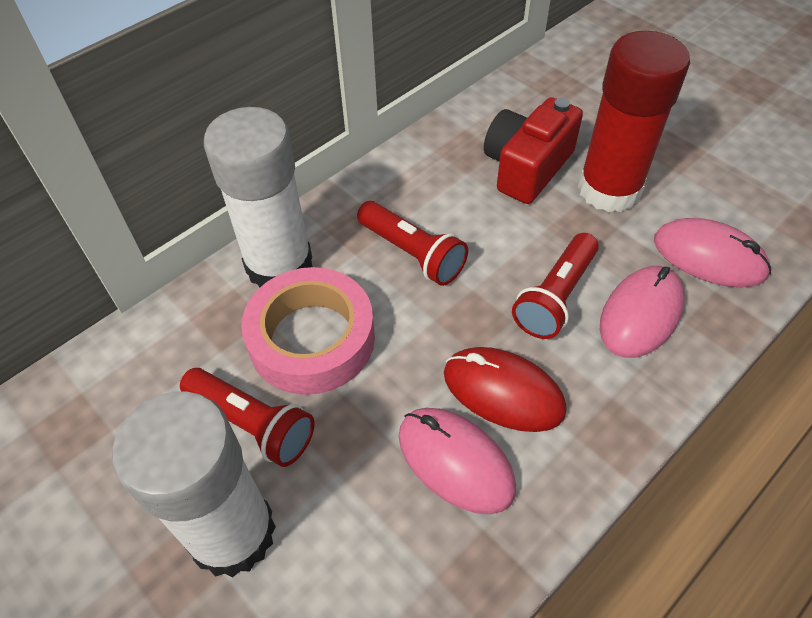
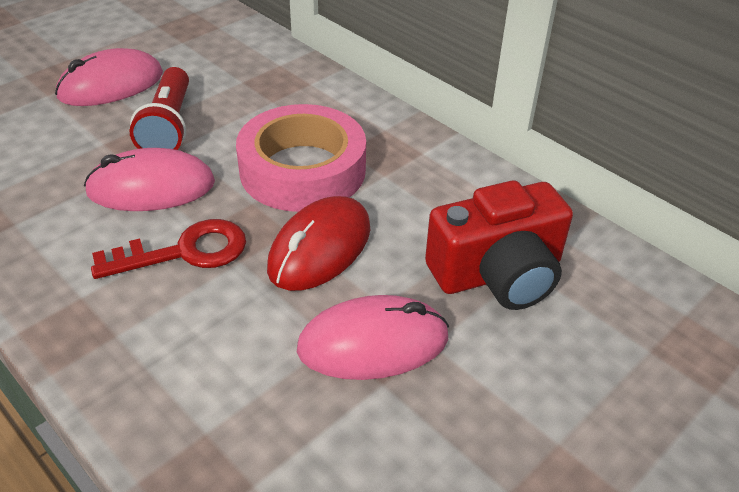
red flashlight: 3 -> 1
red glue stick: 1 -> 0
red key: 0 -> 1
white glue stick: 2 -> 0

